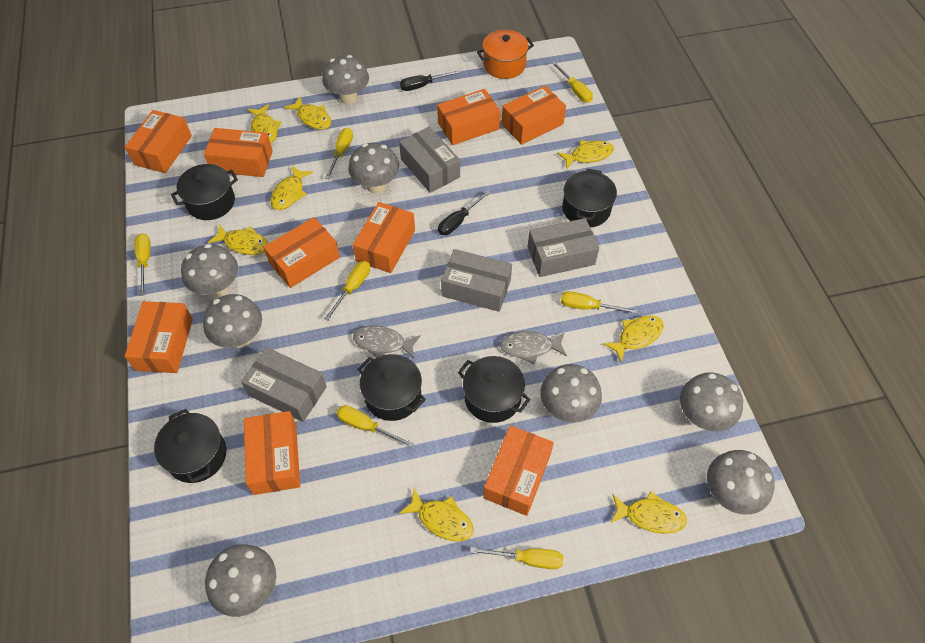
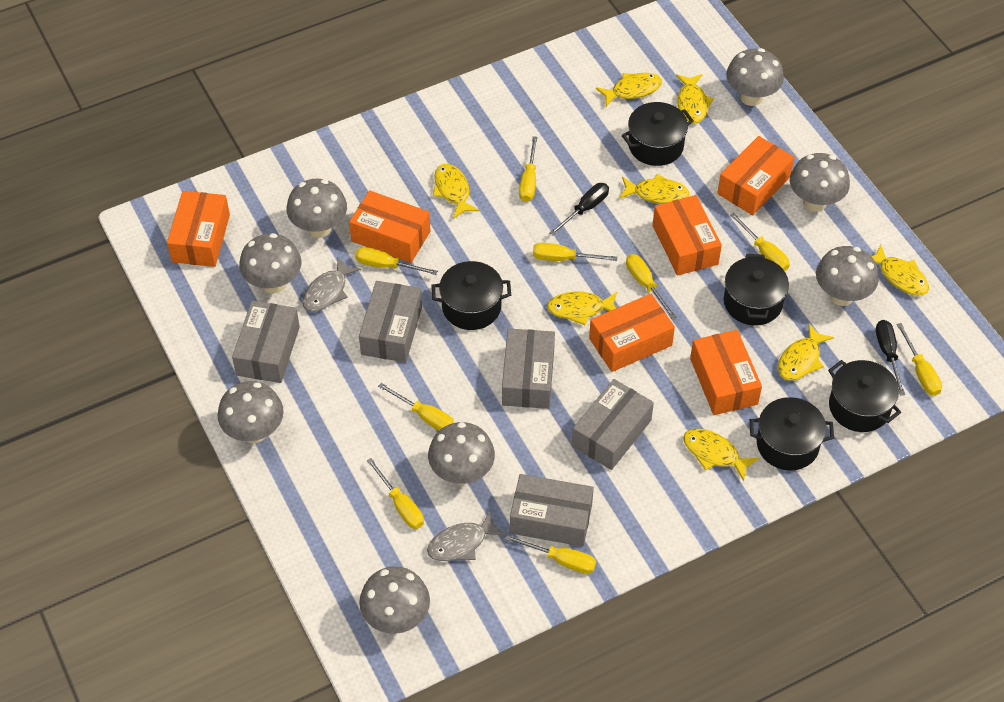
grey box: 4 -> 5
orange box: 9 -> 6
orange pot: 1 -> 0
yellow screwdriver: 7 -> 9

